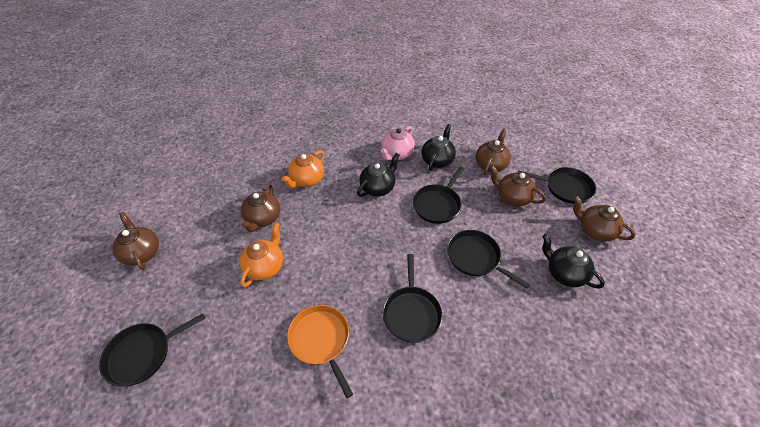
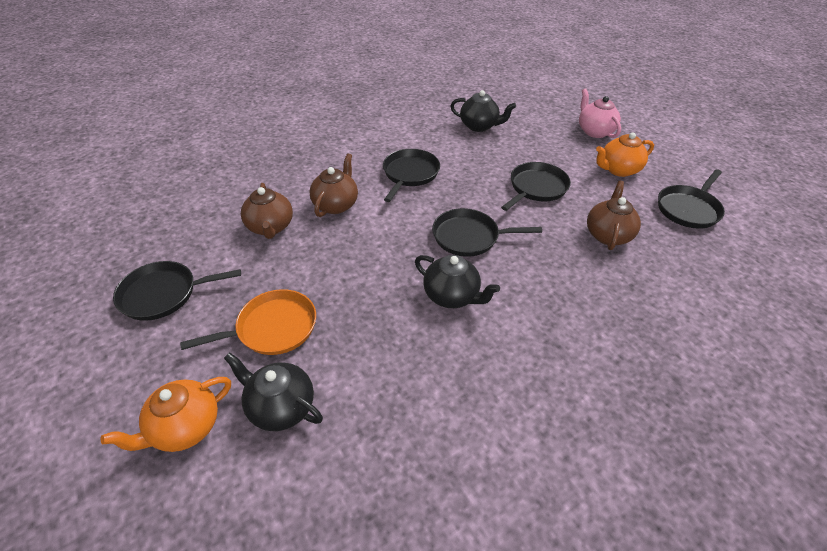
brown teapot: 5 -> 3

